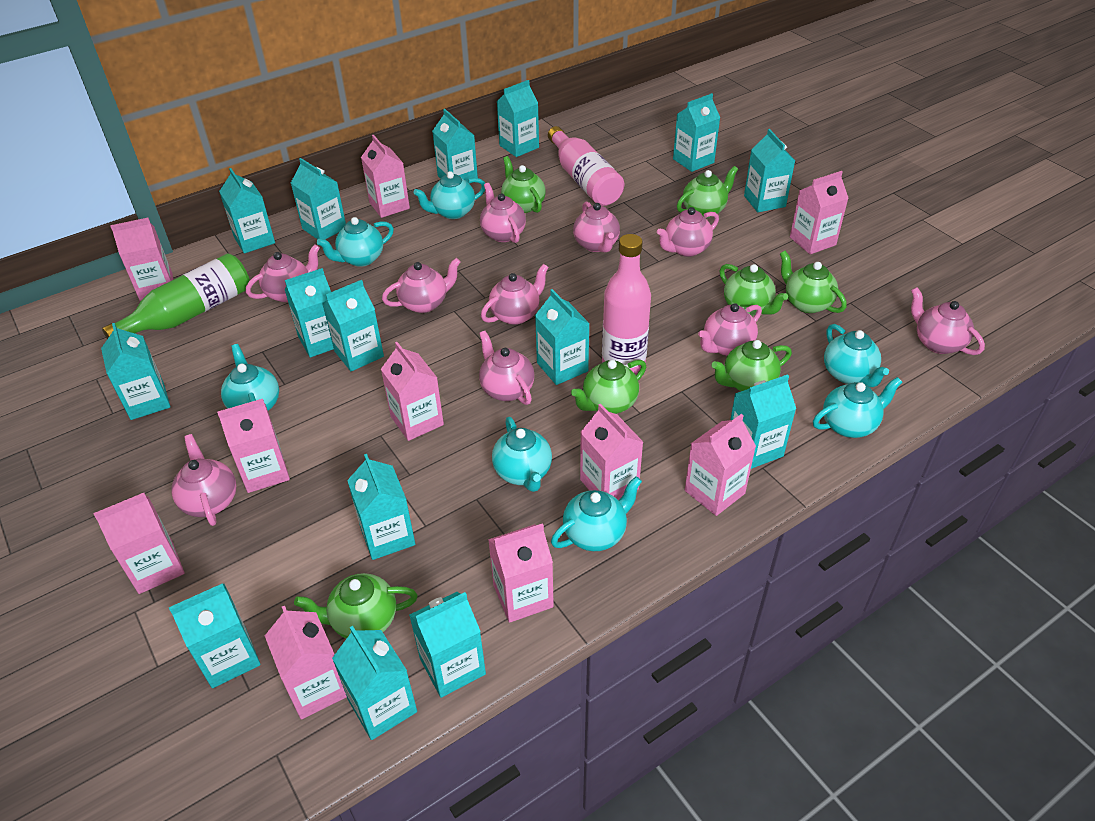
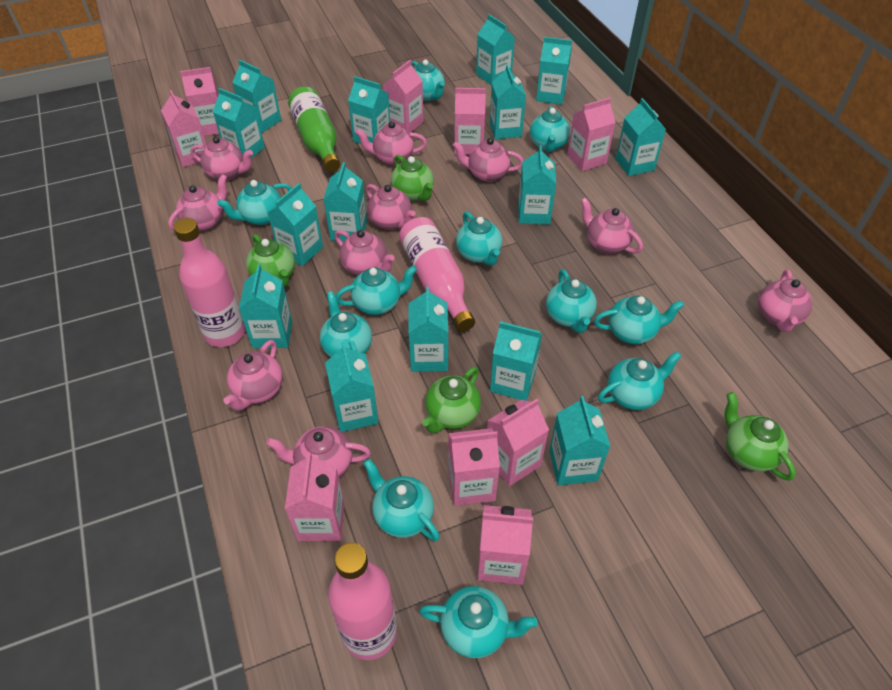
green teapot: 7 -> 4
pink bottle: 2 -> 3
pink carton: 10 -> 9
turquoise teapot: 7 -> 11

